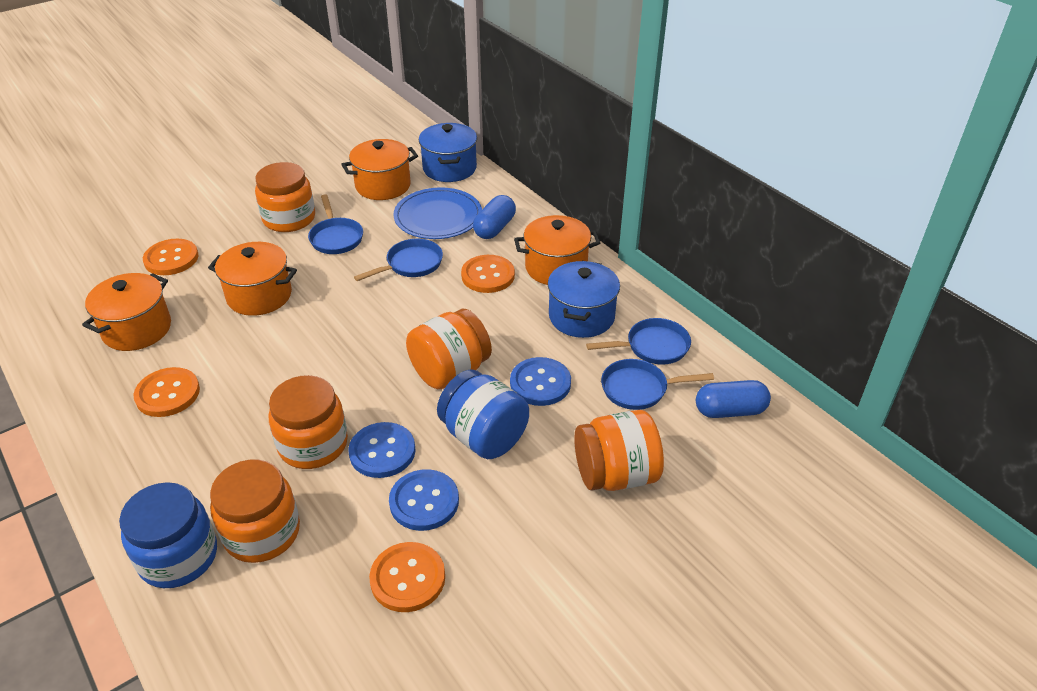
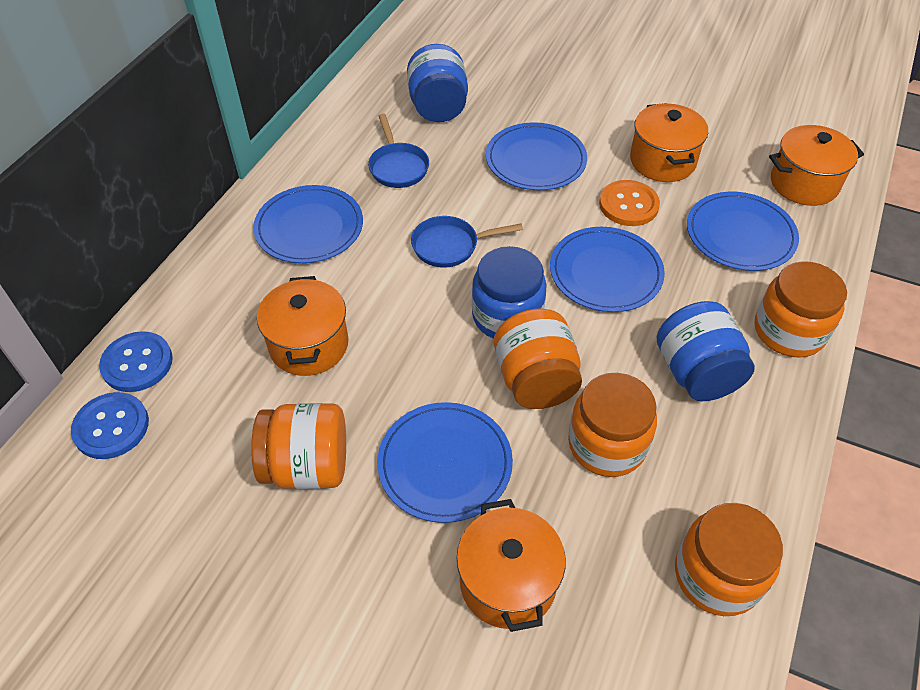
blue button: 3 -> 2
blue capsule: 2 -> 0
blue jar: 2 -> 3
blue pan: 4 -> 2
blue plate: 1 -> 5
blue pot: 2 -> 0
orange button: 4 -> 1

